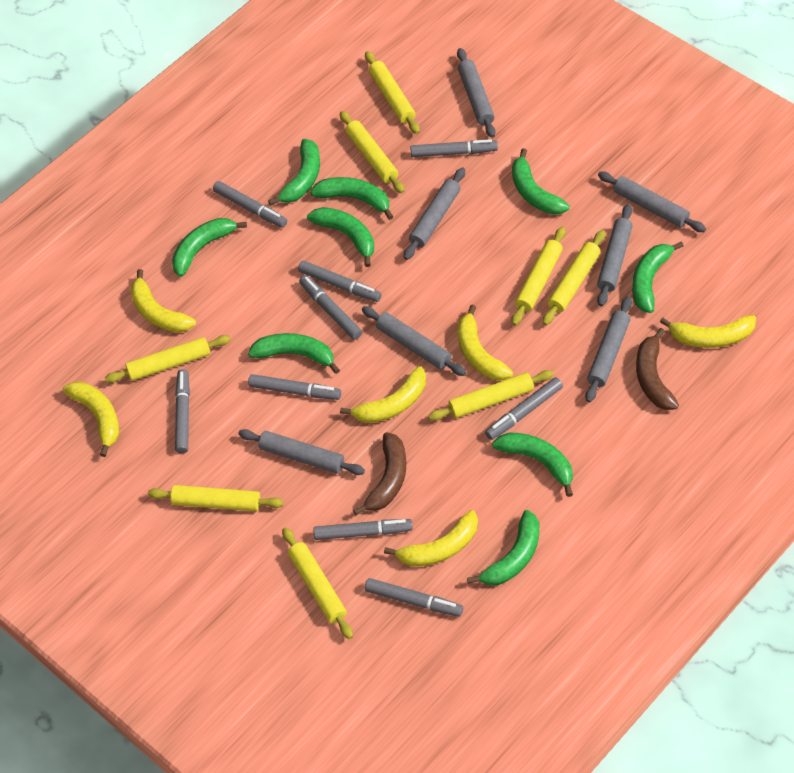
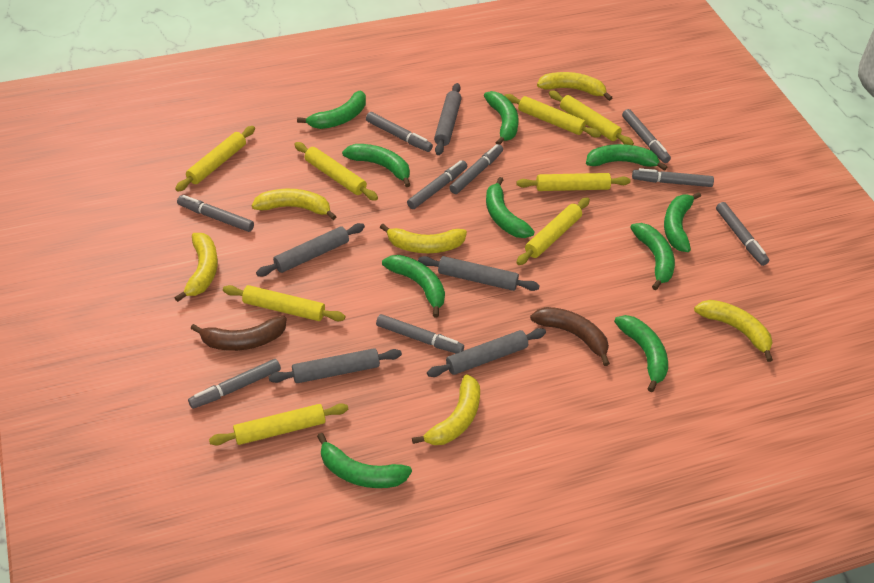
green banana: 9 -> 10
grey rolling pin: 7 -> 5

